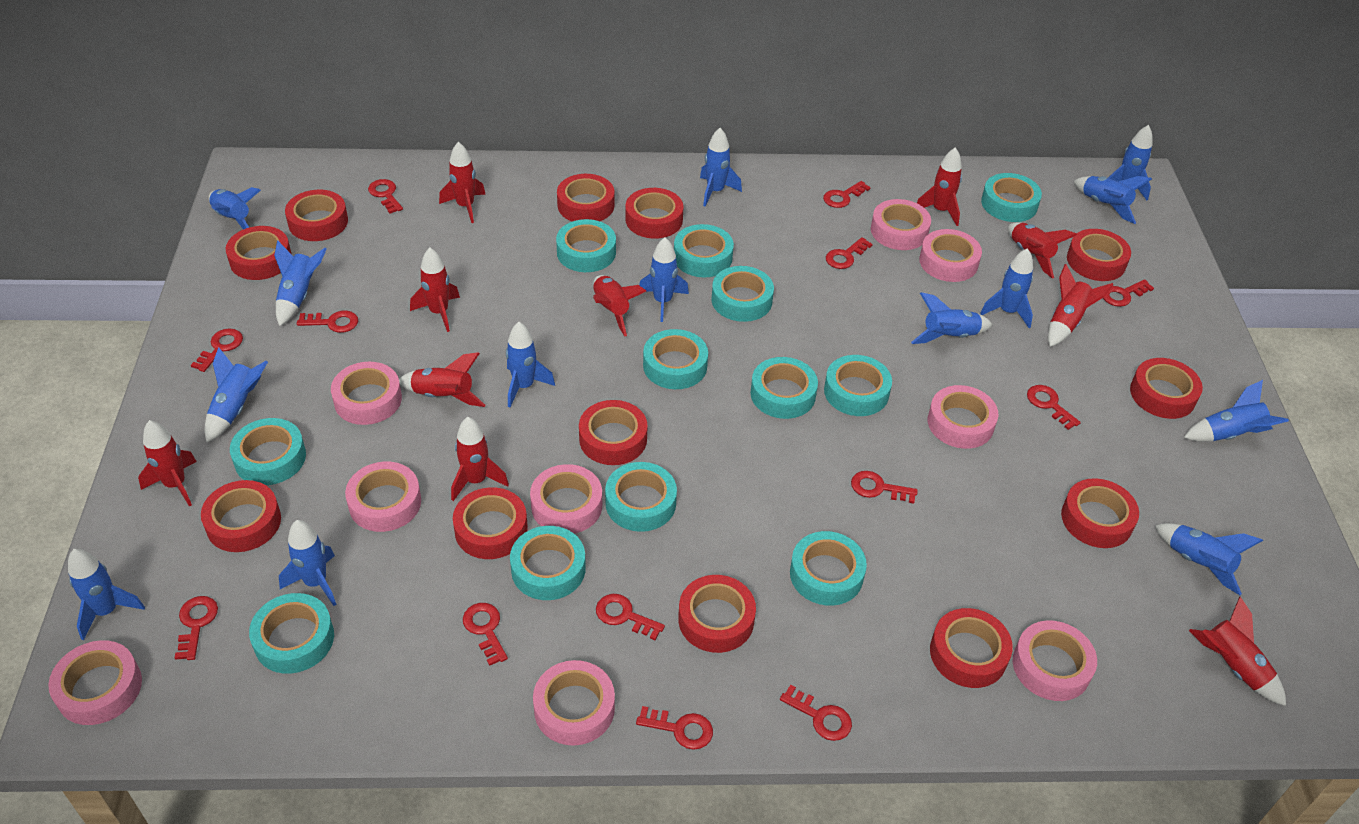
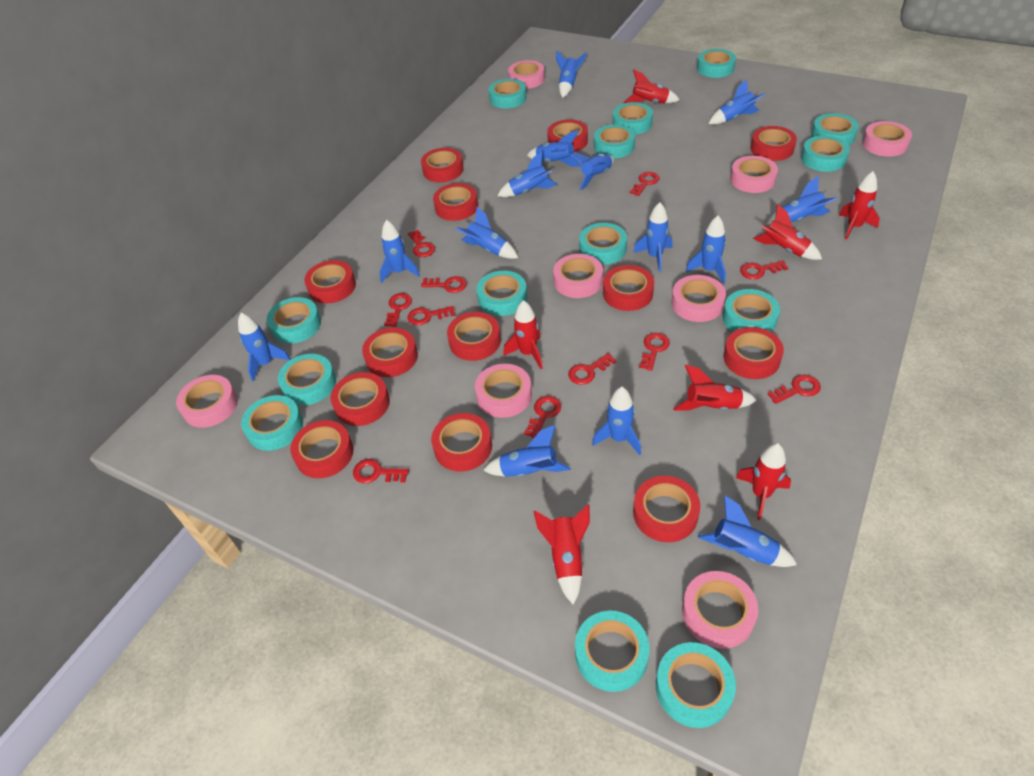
pink tape: 9 -> 8
red key: 13 -> 11
red rocket: 10 -> 7
red tape: 12 -> 13
turquoise tape: 12 -> 14

